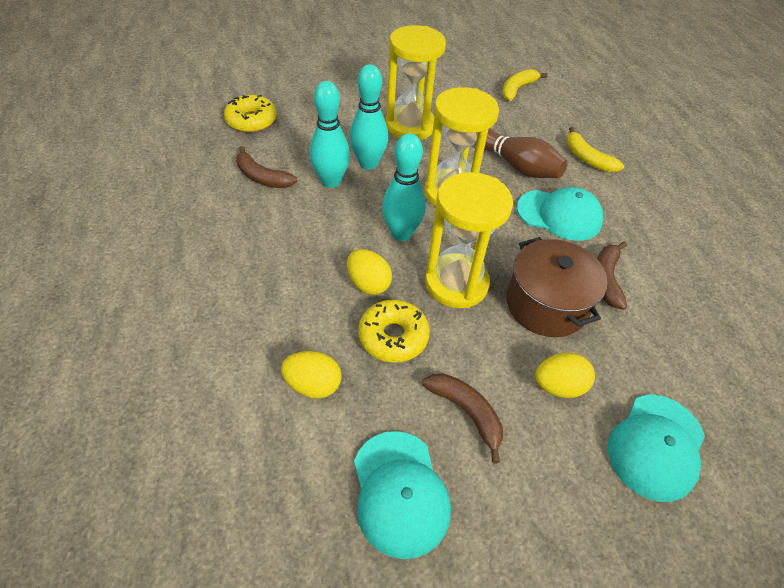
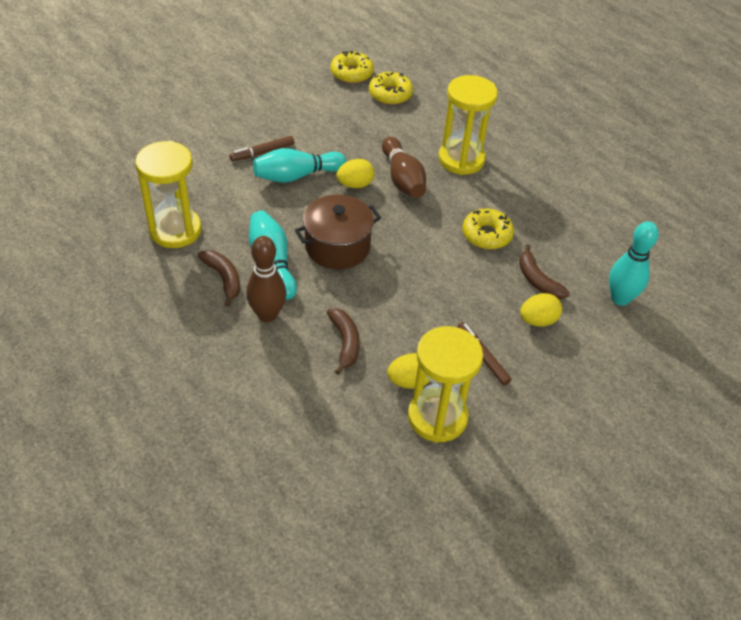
brown bowling pin: 1 -> 2
brown marker: 0 -> 2
turquoise cap: 3 -> 0
yellow banana: 2 -> 0
yellow donut: 2 -> 3

